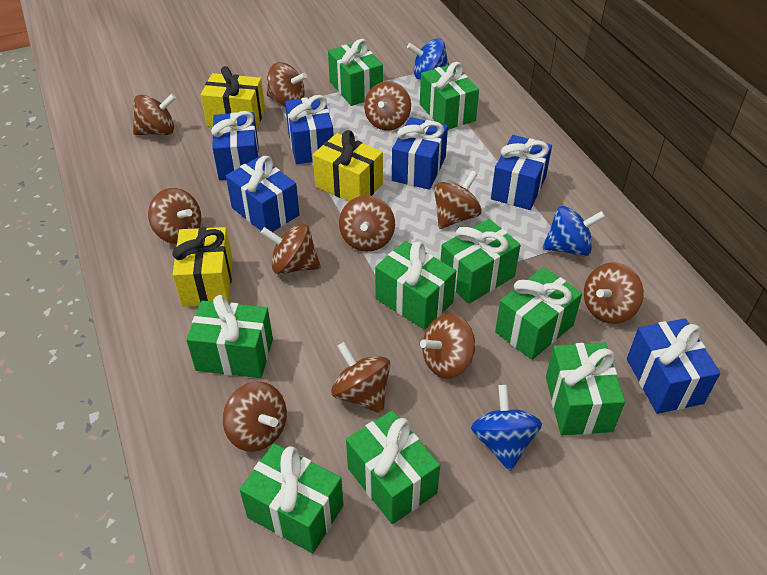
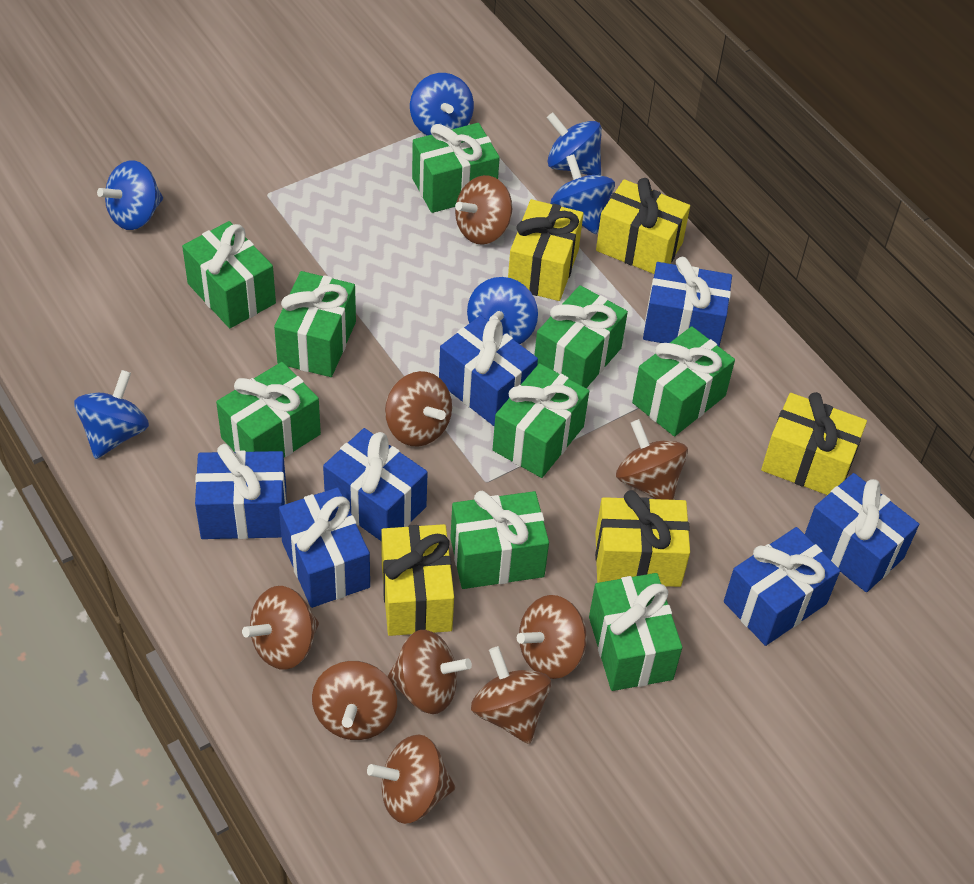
blue gift: 6 -> 7
blue spinning top: 3 -> 6
brown spinning top: 11 -> 9
yellow gift: 3 -> 5

